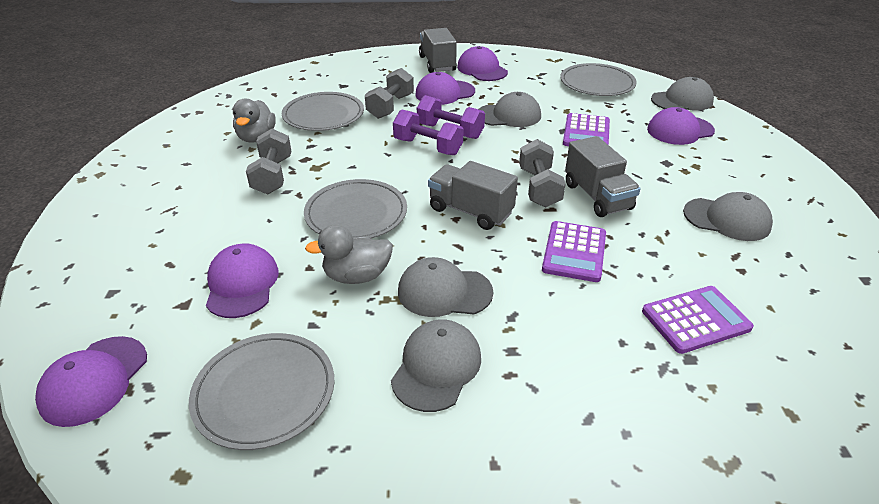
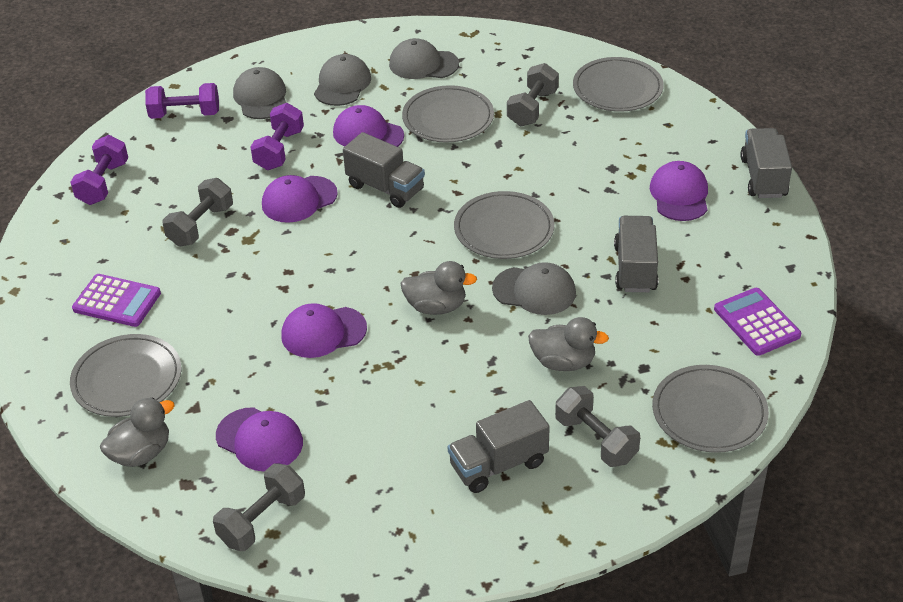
grey cap: 5 -> 4
grey duck: 2 -> 3
grey dumbbell: 3 -> 4
grey plate: 4 -> 5
grey truck: 3 -> 4
purple calculator: 3 -> 2
purple dumbbell: 2 -> 3

